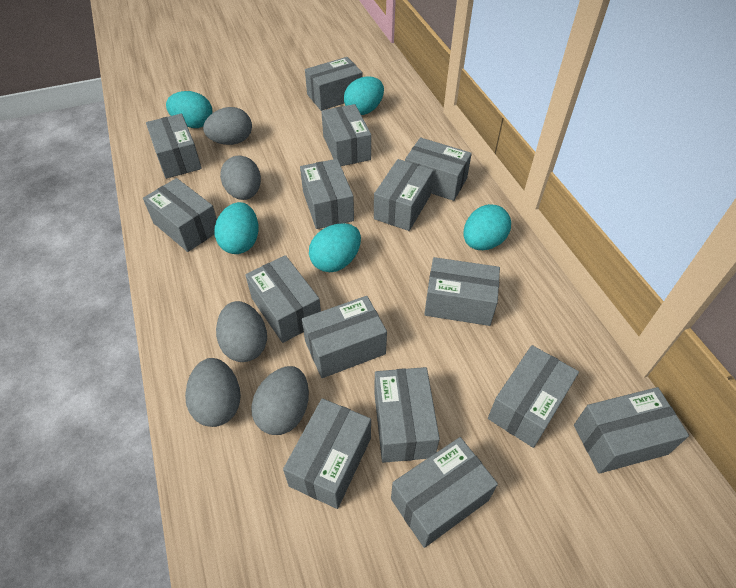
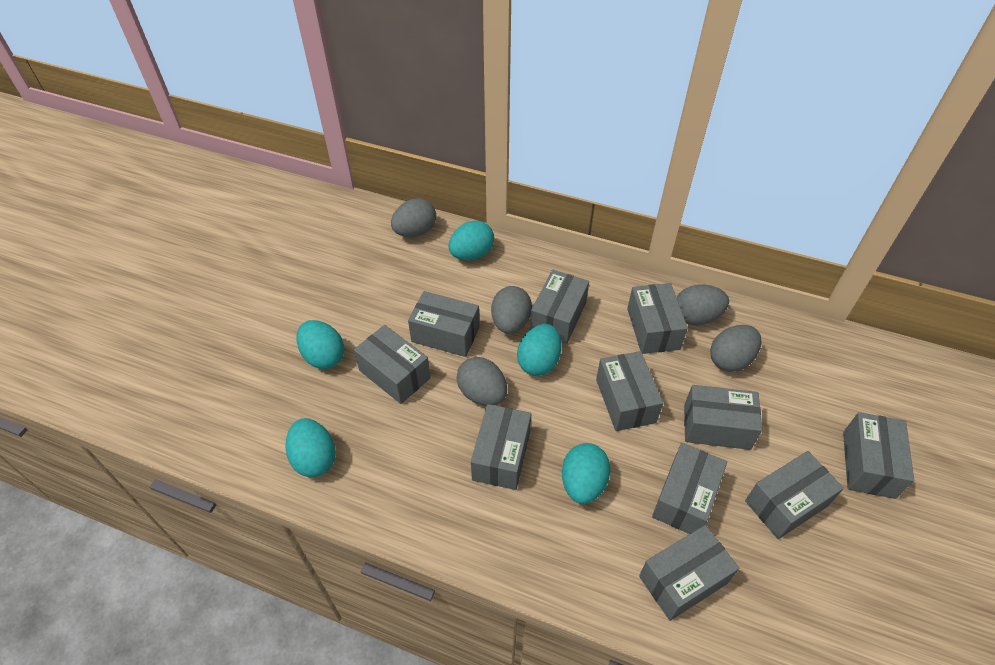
grey box: 15 -> 11

